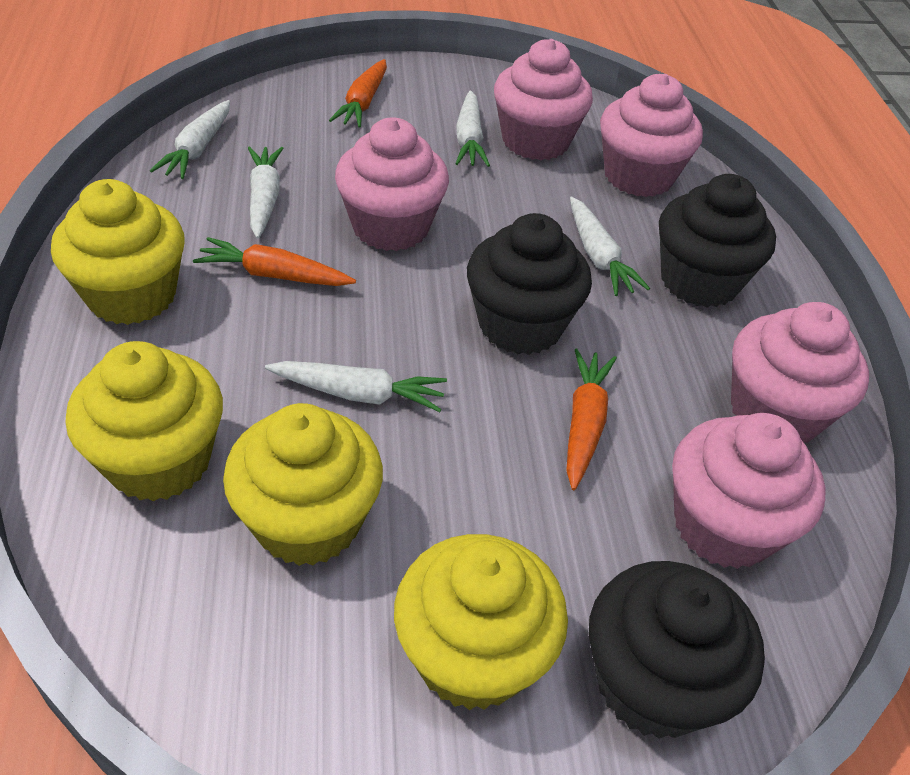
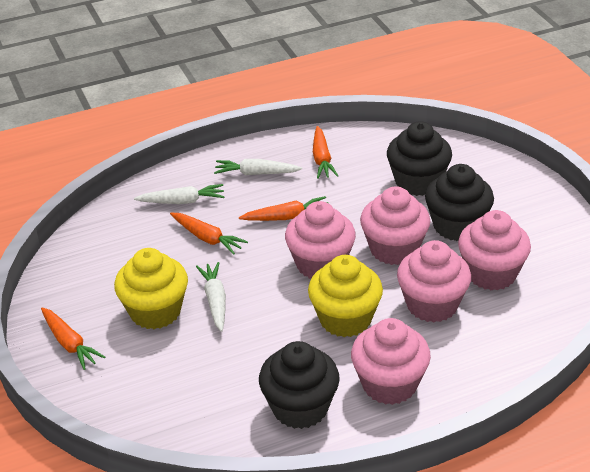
orange carrot: 3 -> 4
white carrot: 5 -> 3
yellow cupcake: 4 -> 2

